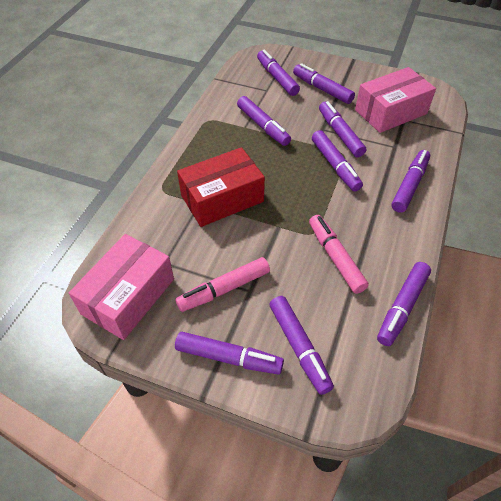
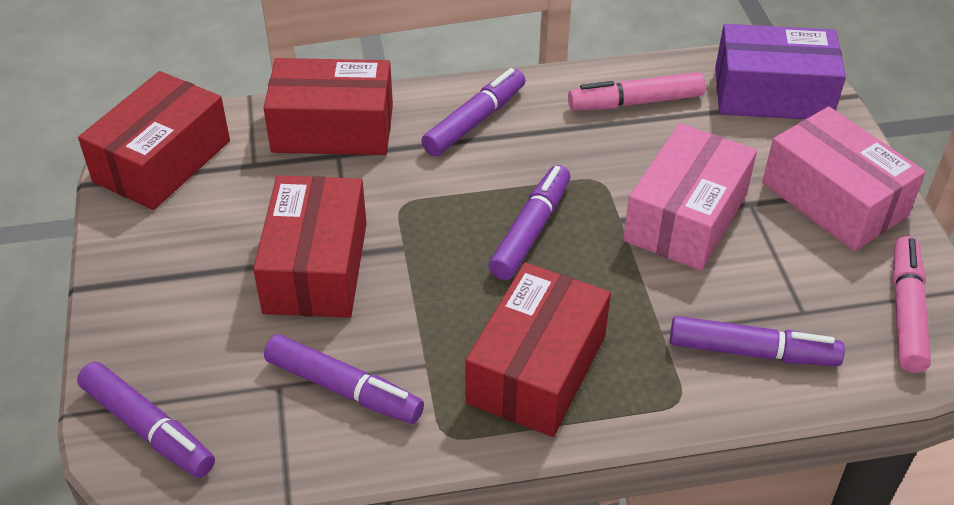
purple box: 0 -> 1
purple marker: 9 -> 5
red box: 1 -> 4

